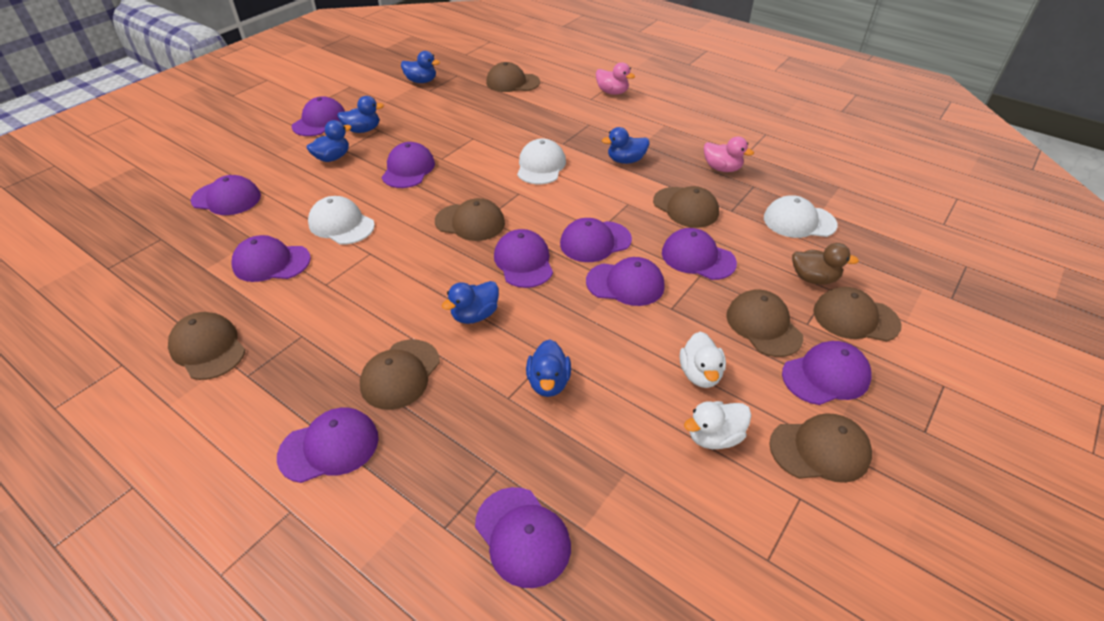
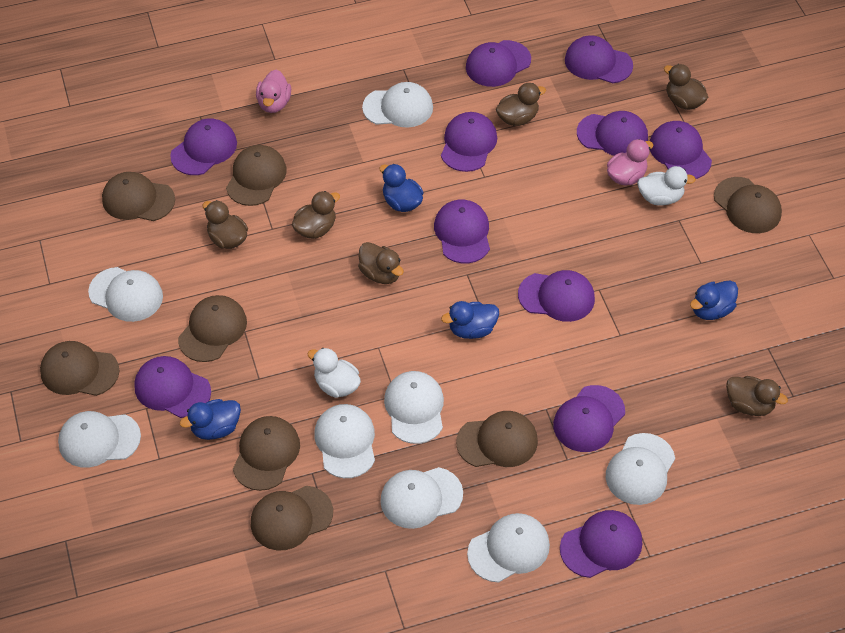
blue duck: 6 -> 4
brown duck: 1 -> 6
white cap: 3 -> 8

